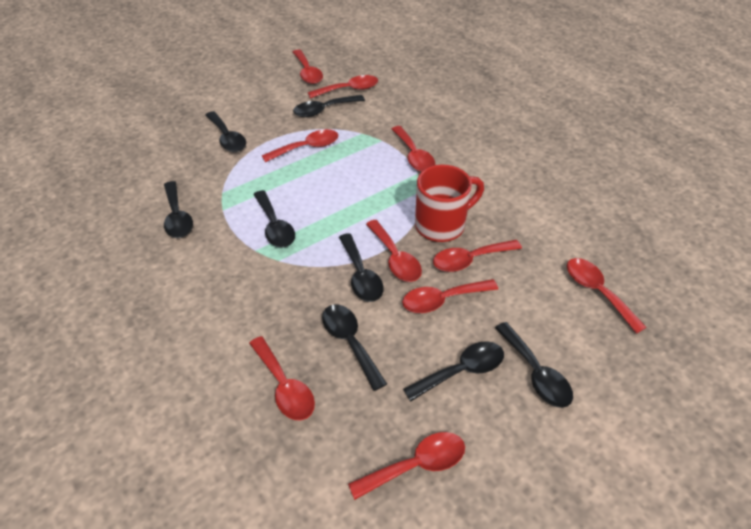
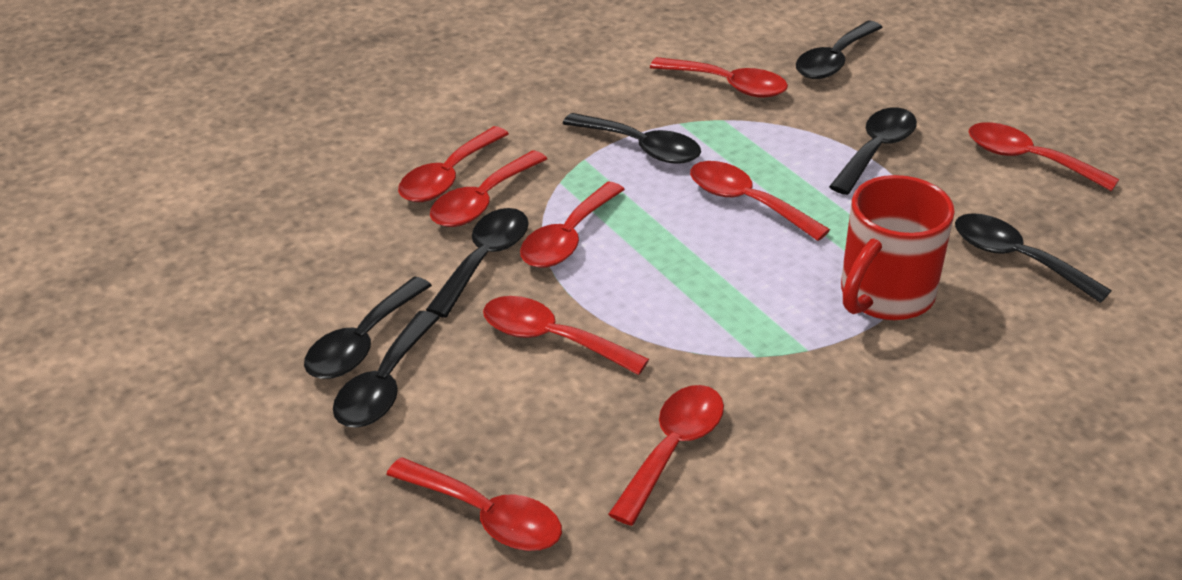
black spoon: 8 -> 7
red spoon: 10 -> 9

